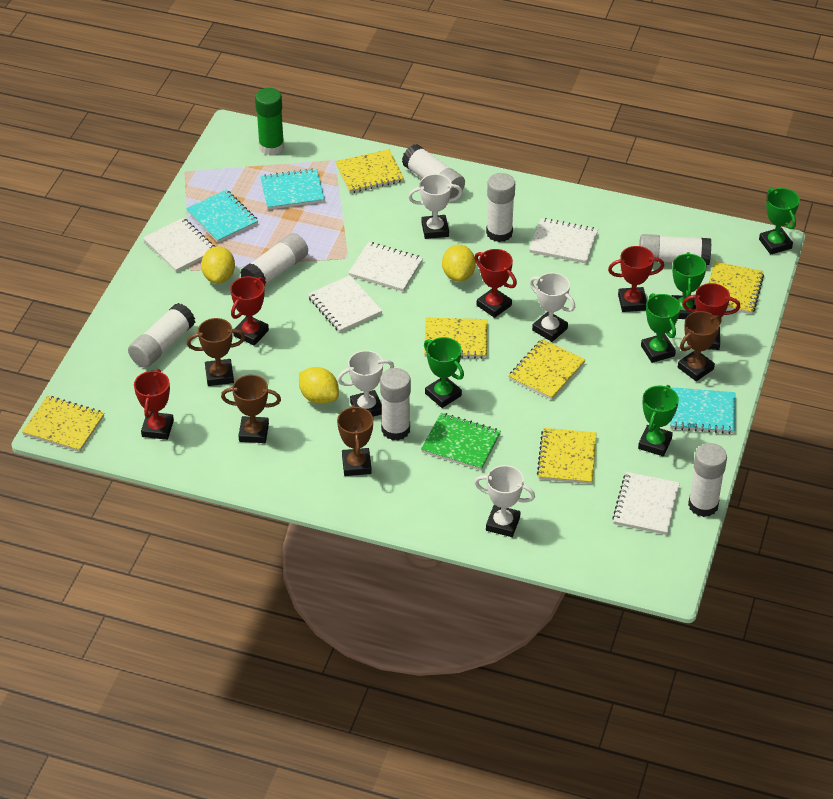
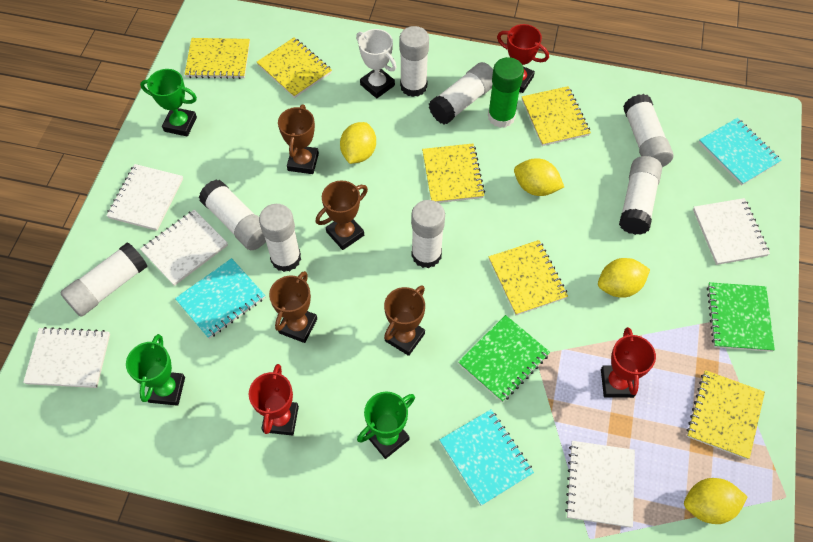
green notebook: 1 -> 2
green trophy: 5 -> 3
red trophy: 5 -> 3
white glue stick: 7 -> 8
white trophy: 4 -> 1
yellow lemon: 3 -> 4

